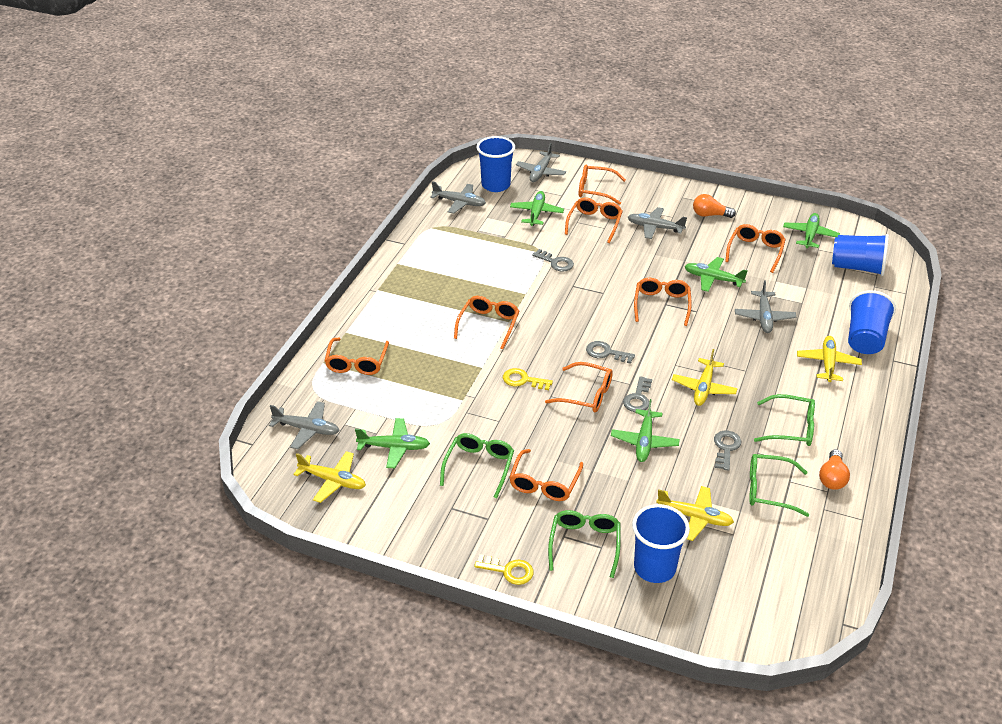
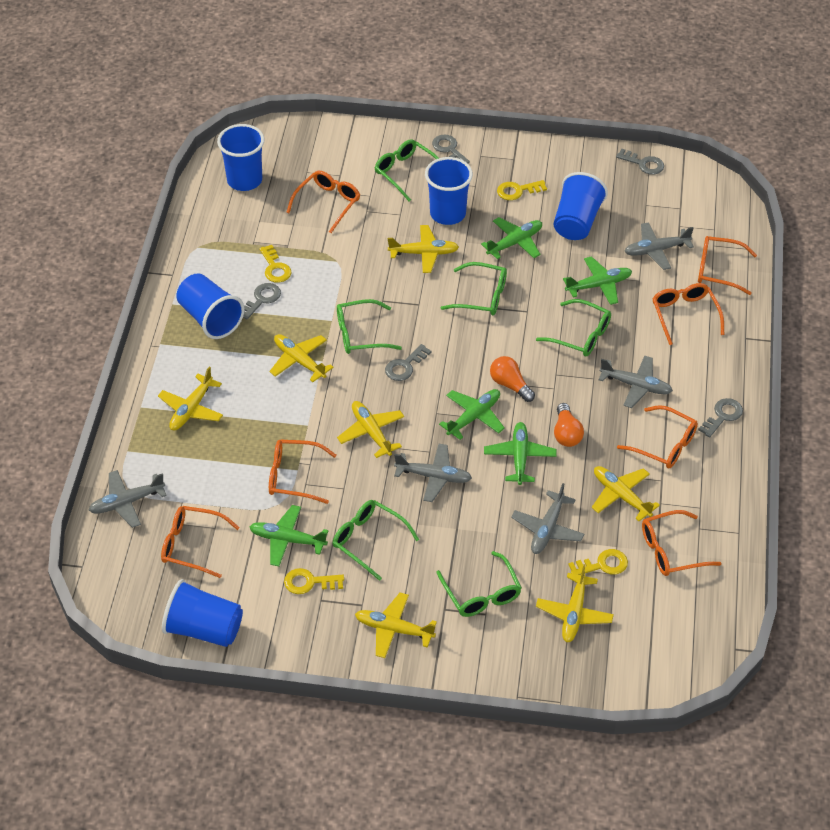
blue cup: 4 -> 5
green glasses: 4 -> 6
grey key: 4 -> 5
orange glasses: 8 -> 7
yellow key: 2 -> 4
yellow plane: 4 -> 7

